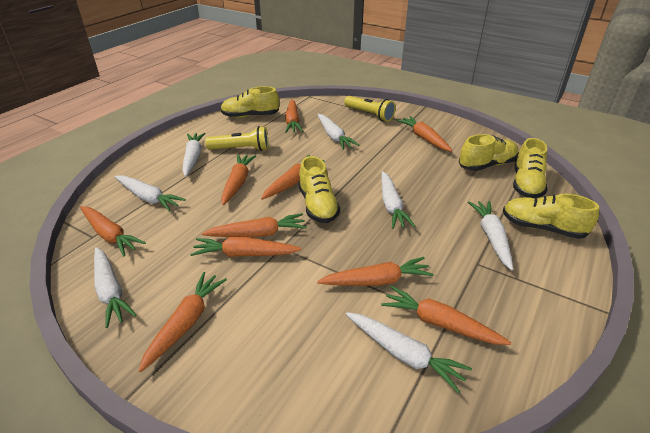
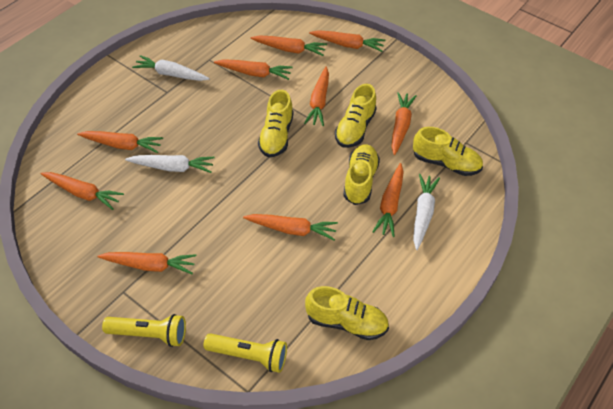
white carrot: 7 -> 3

